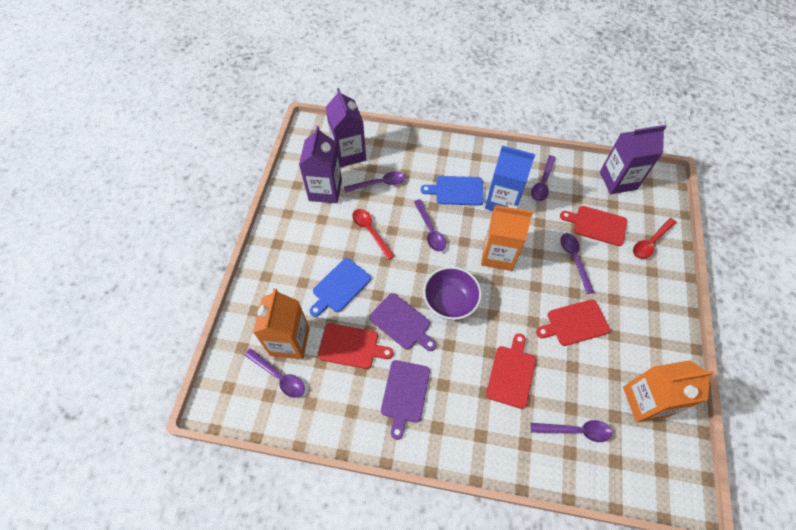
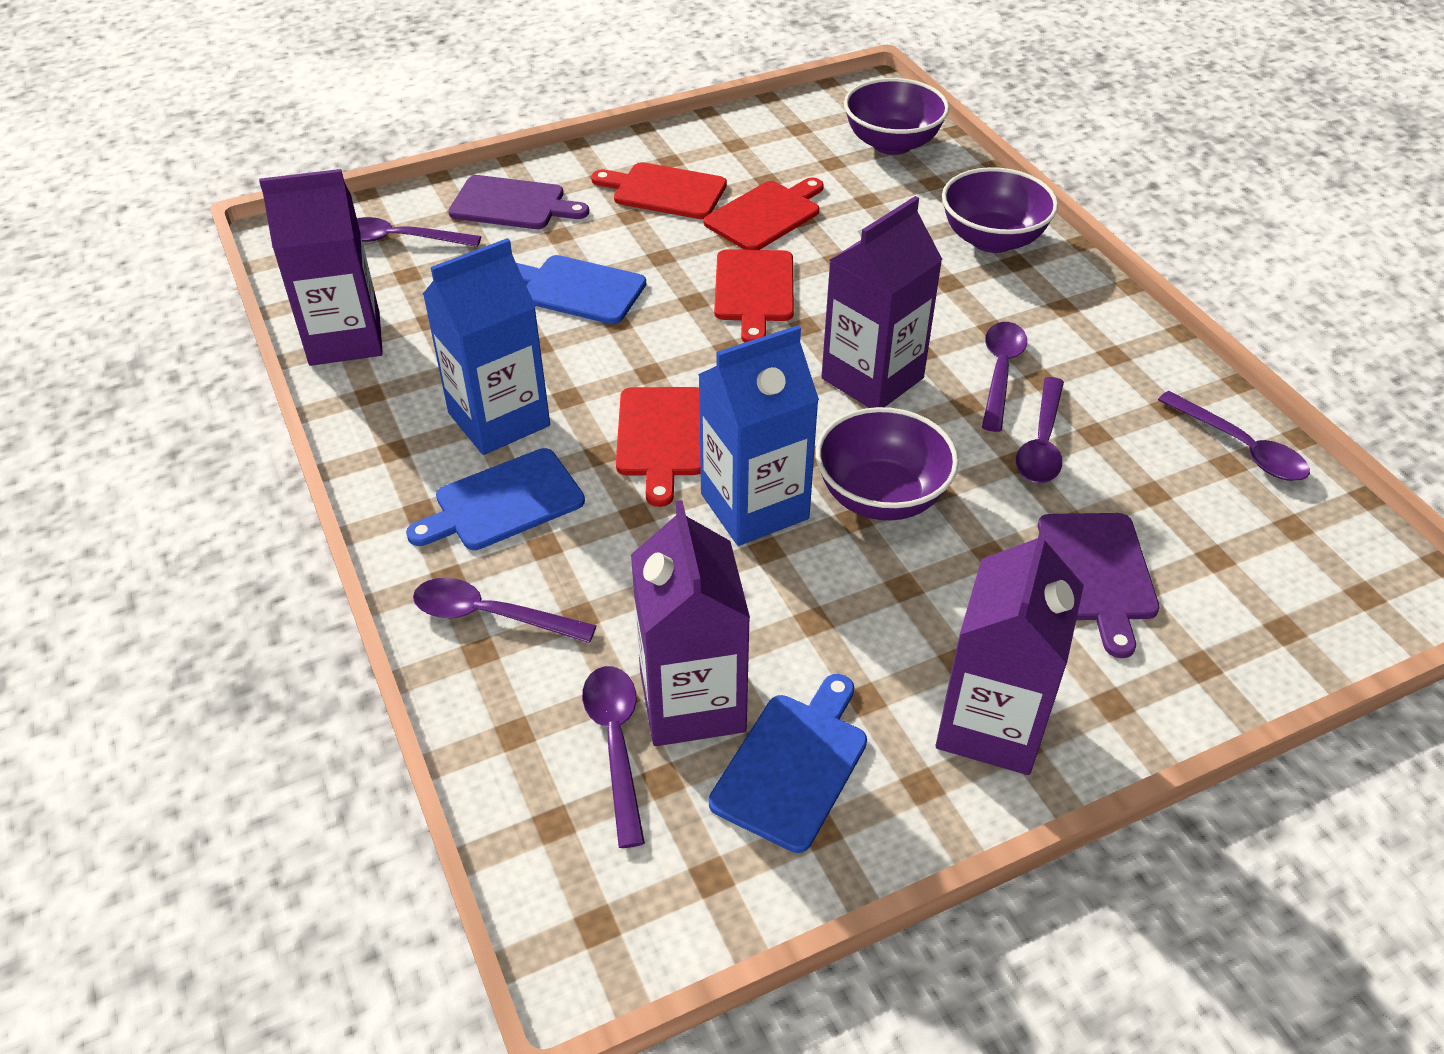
blue carton: 1 -> 2
blue cutting board: 2 -> 3
orange carton: 3 -> 0
purple bowl: 1 -> 3
purple carton: 3 -> 4
red spoon: 2 -> 0

